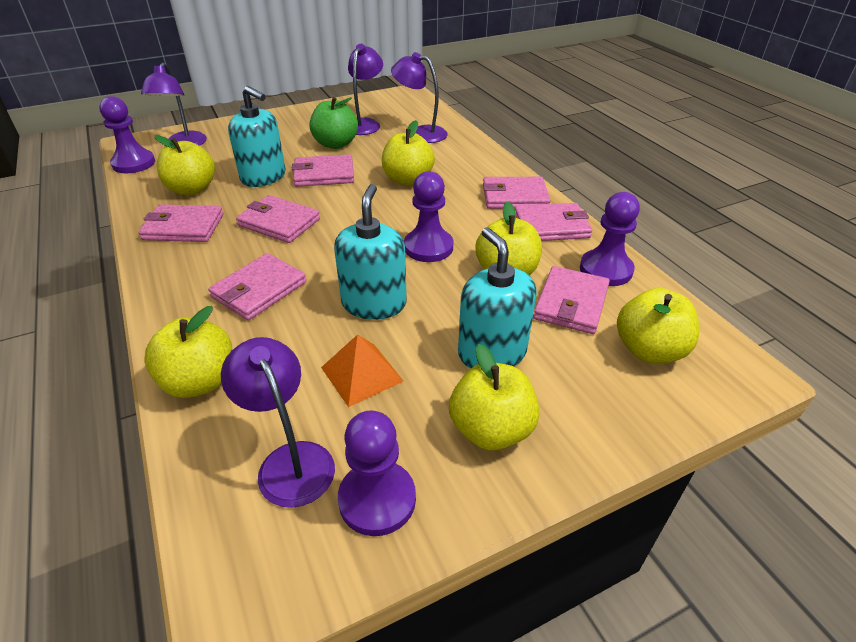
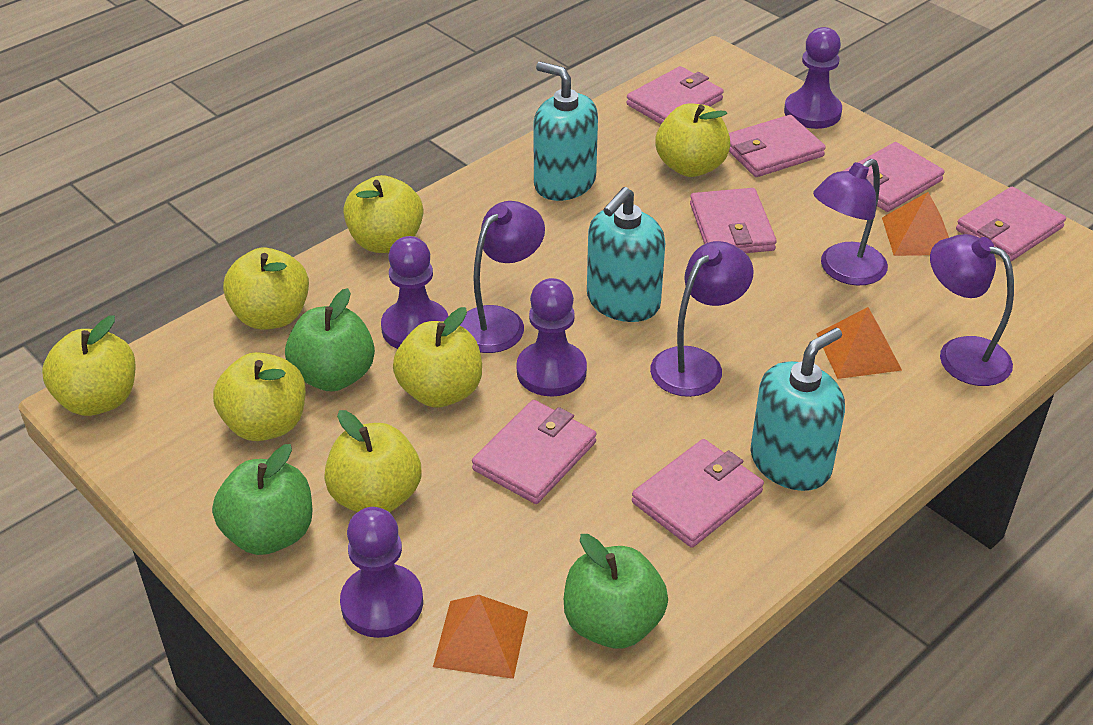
green apple: 1 -> 3
orange pyramid: 1 -> 3
yellow apple: 6 -> 7

